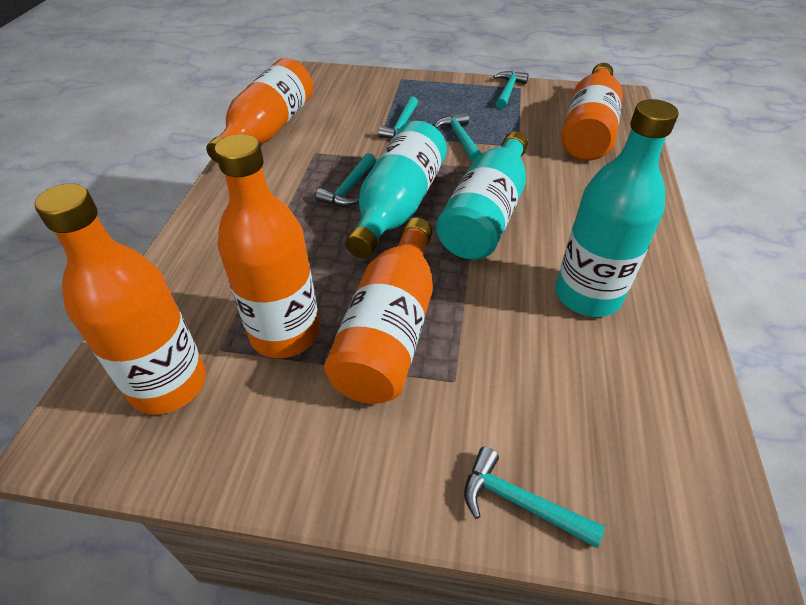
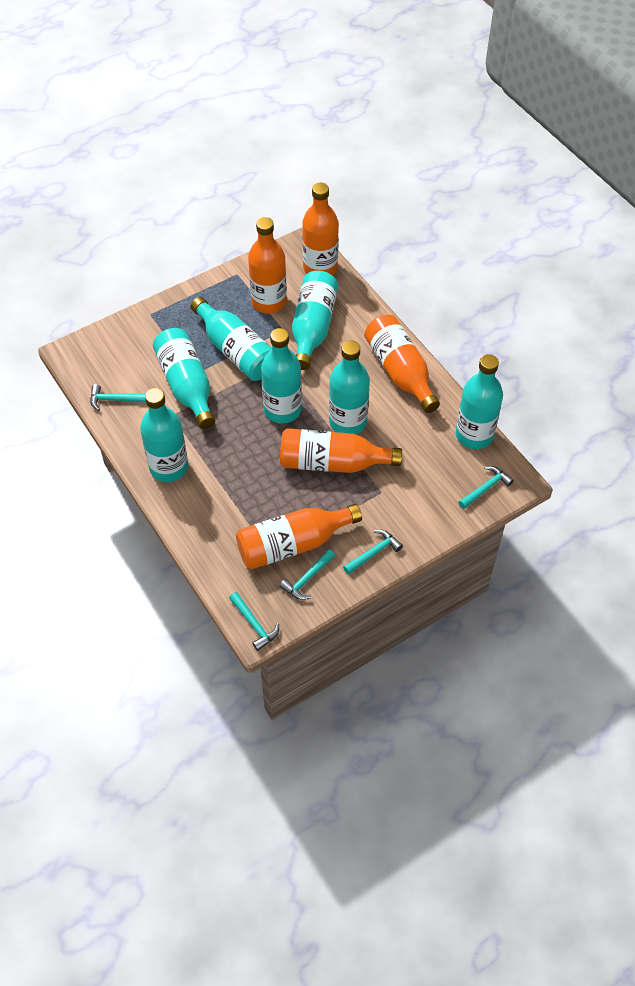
turquoise bottle: 3 -> 7

